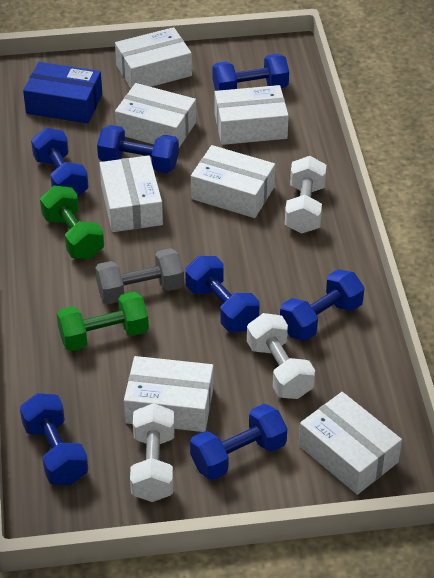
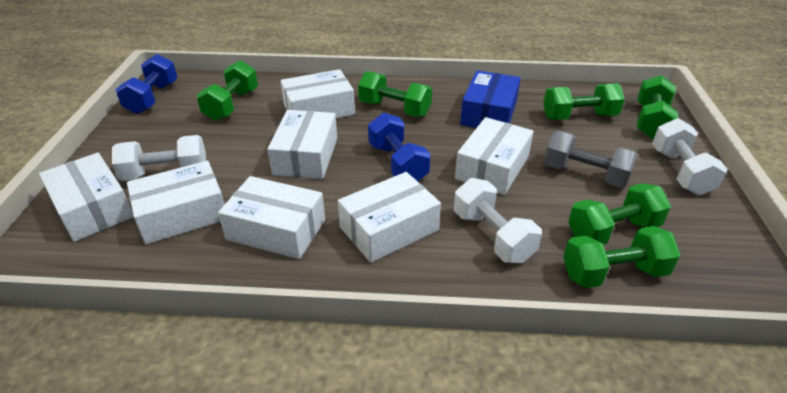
blue dumbbell: 7 -> 2
green dumbbell: 2 -> 6

